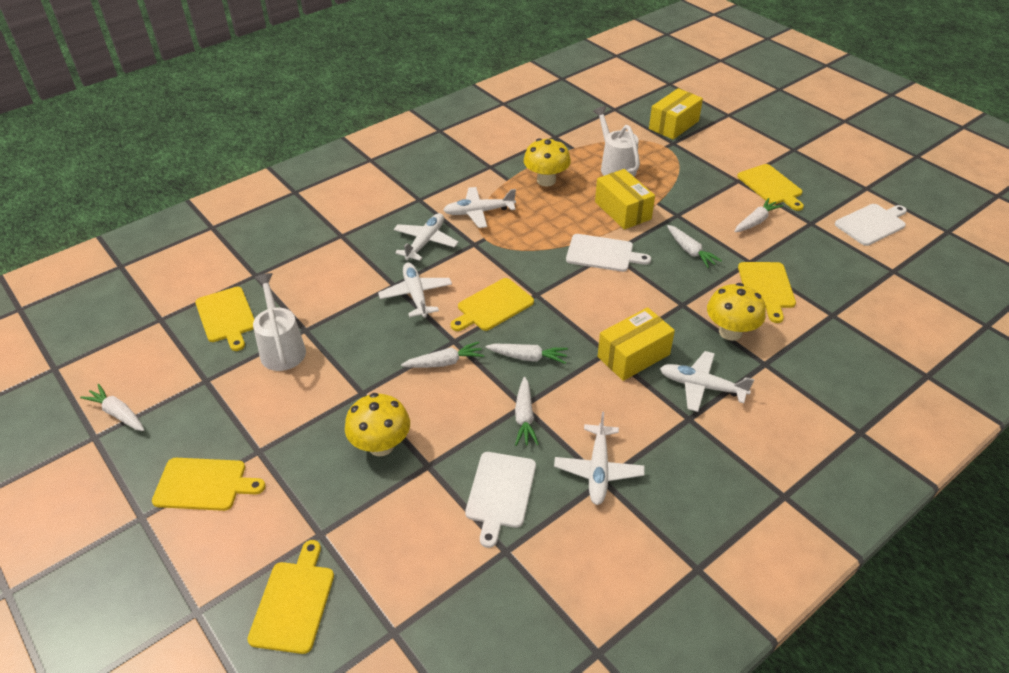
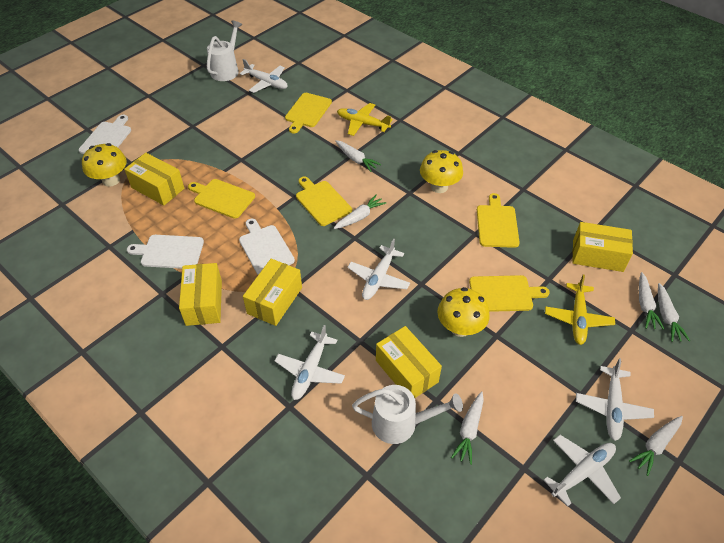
yellow box: 3 -> 5
yellow cutting board: 6 -> 5
yellow plane: 0 -> 2

